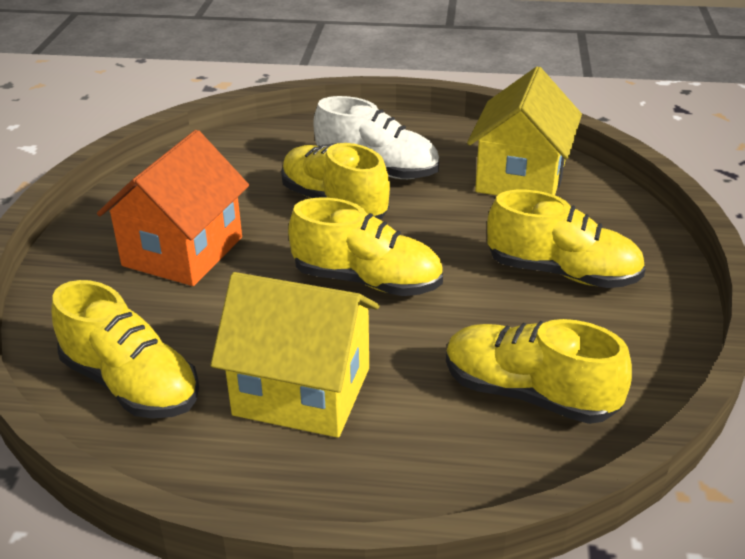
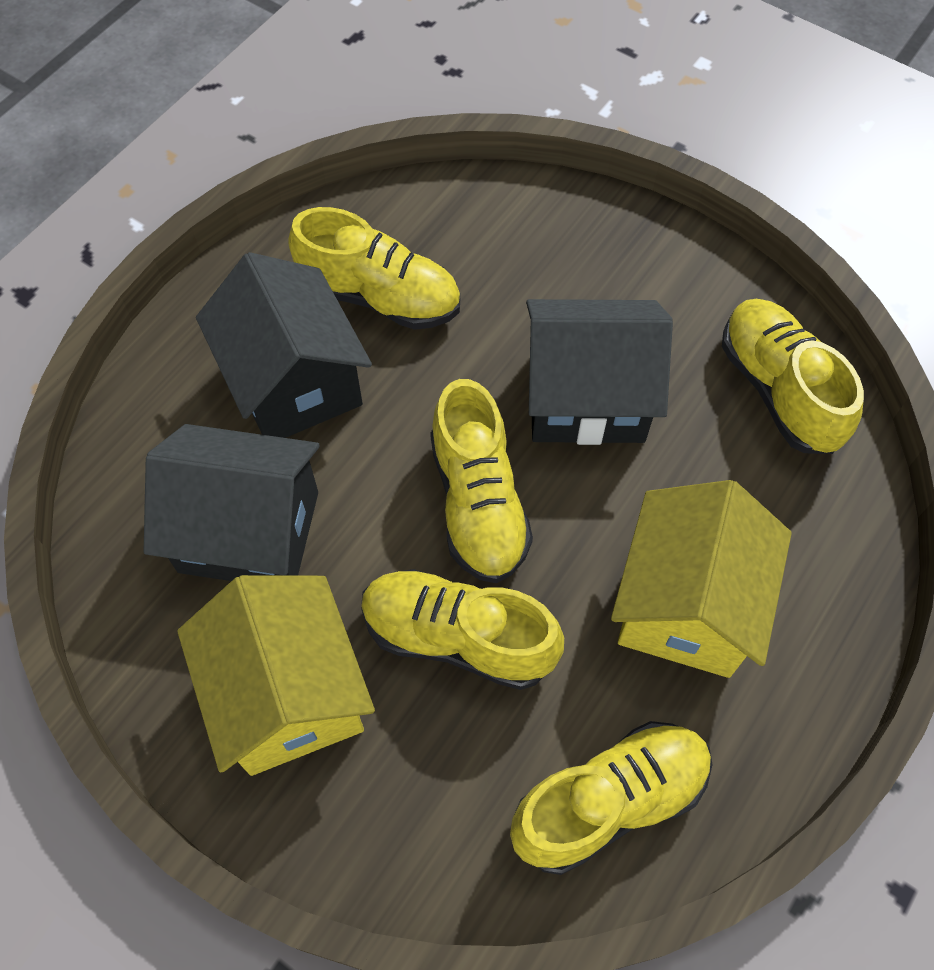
black house: 0 -> 3
orange house: 1 -> 0
white shoe: 1 -> 0

